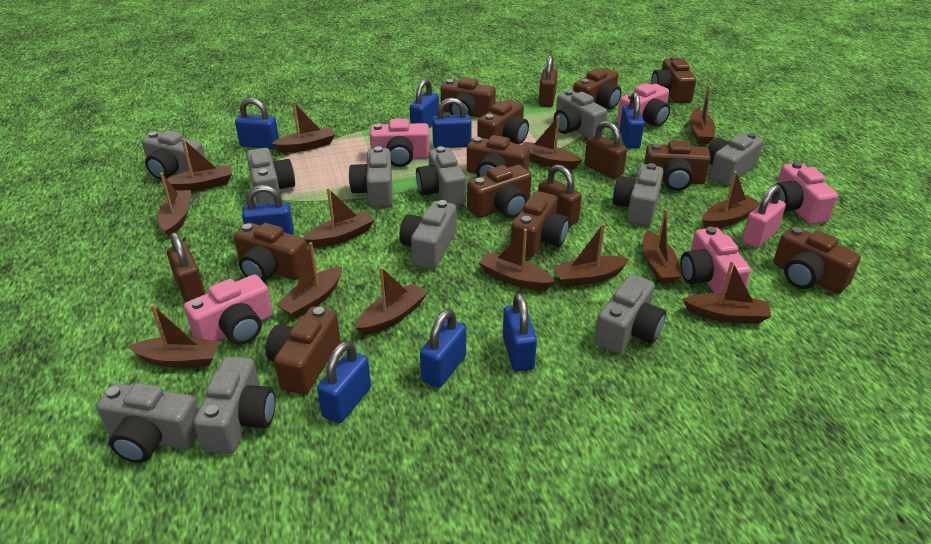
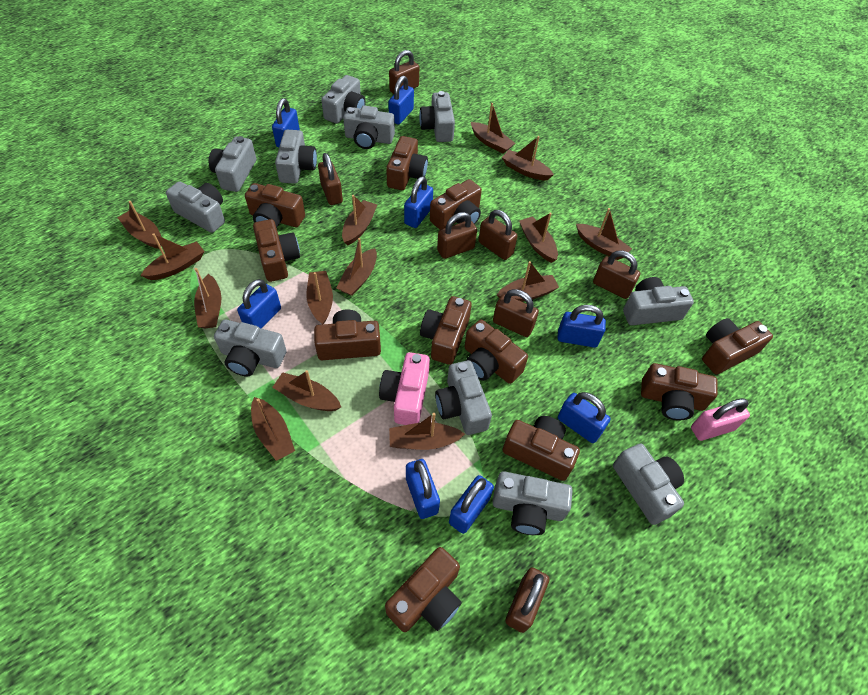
brown padlock: 4 -> 7
pink camera: 5 -> 1

